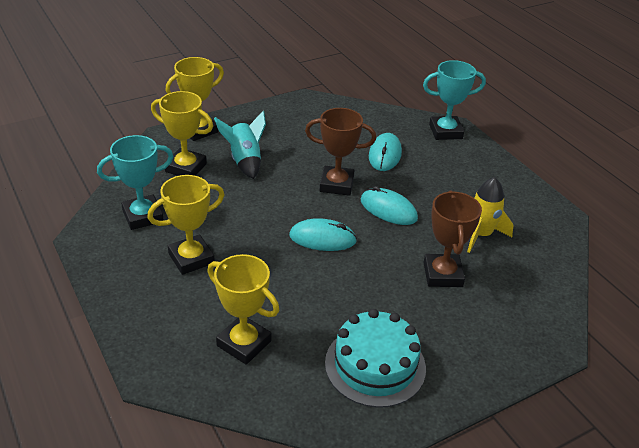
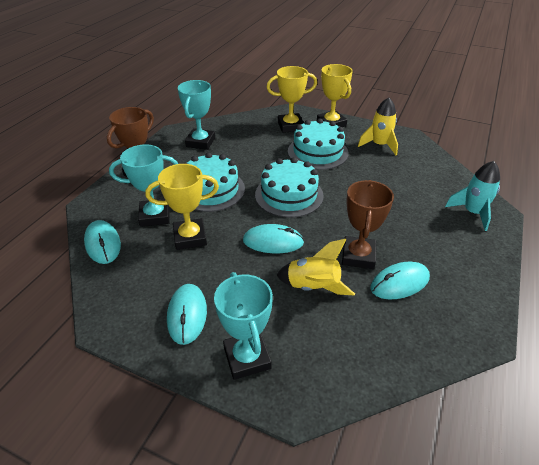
turquoise cake: 1 -> 3
turquoise mouse: 3 -> 4
turquoise trophy: 2 -> 3
yellow rocket: 1 -> 2
yellow trophy: 4 -> 3

